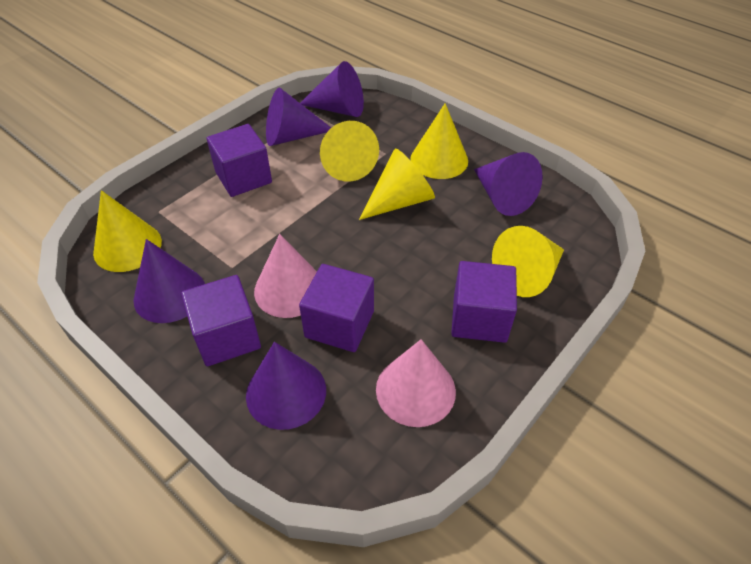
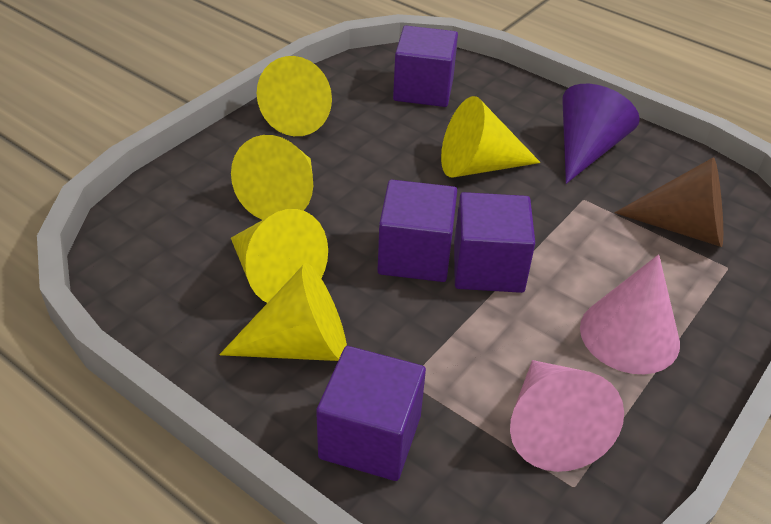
brown cone: 0 -> 1
purple cone: 5 -> 1

